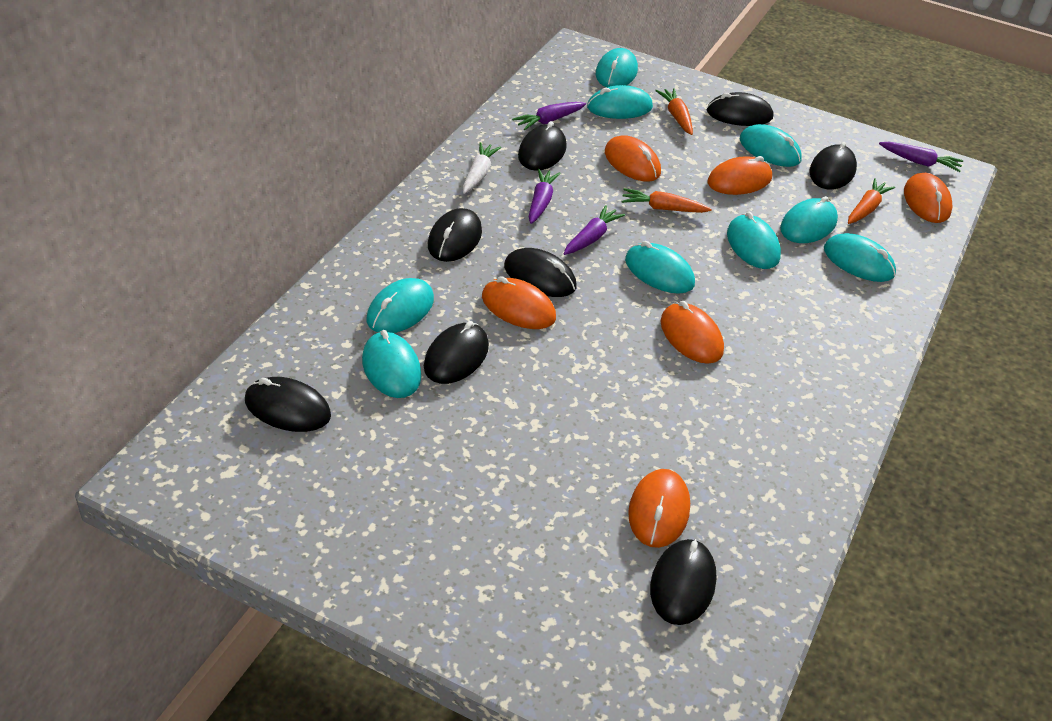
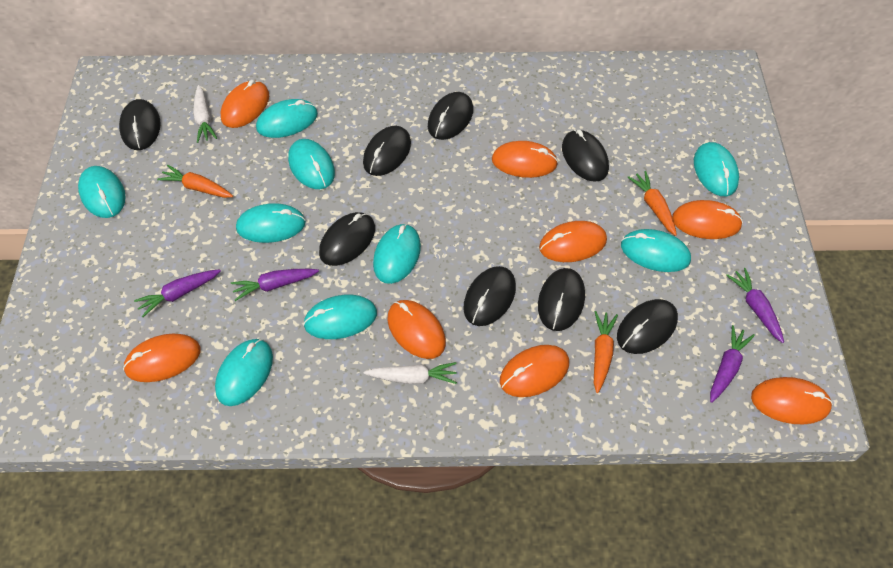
orange mouse: 6 -> 8
white carrot: 1 -> 2

